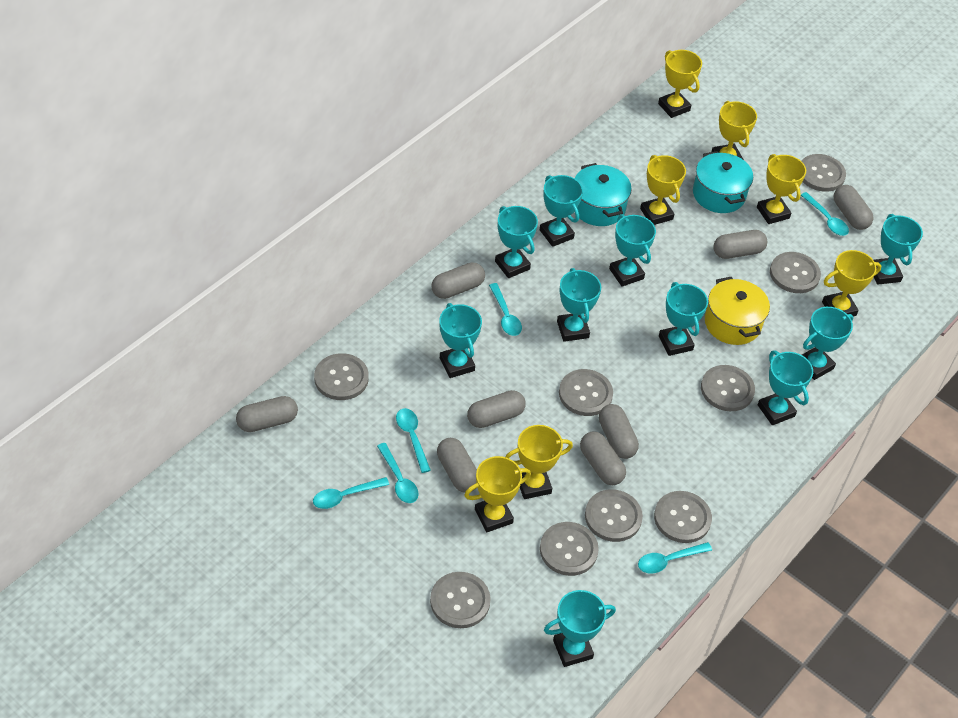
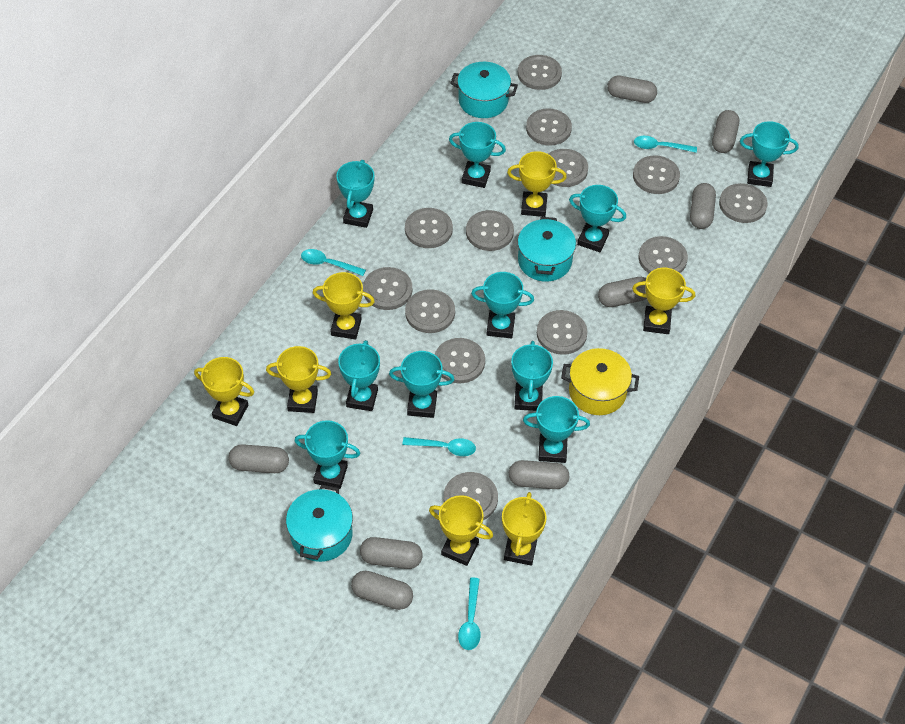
grey button: 9 -> 13
turquoise pot: 2 -> 3
turquoise spoon: 6 -> 4

